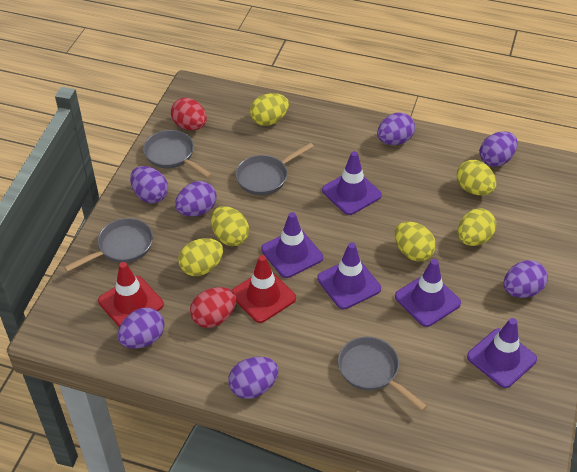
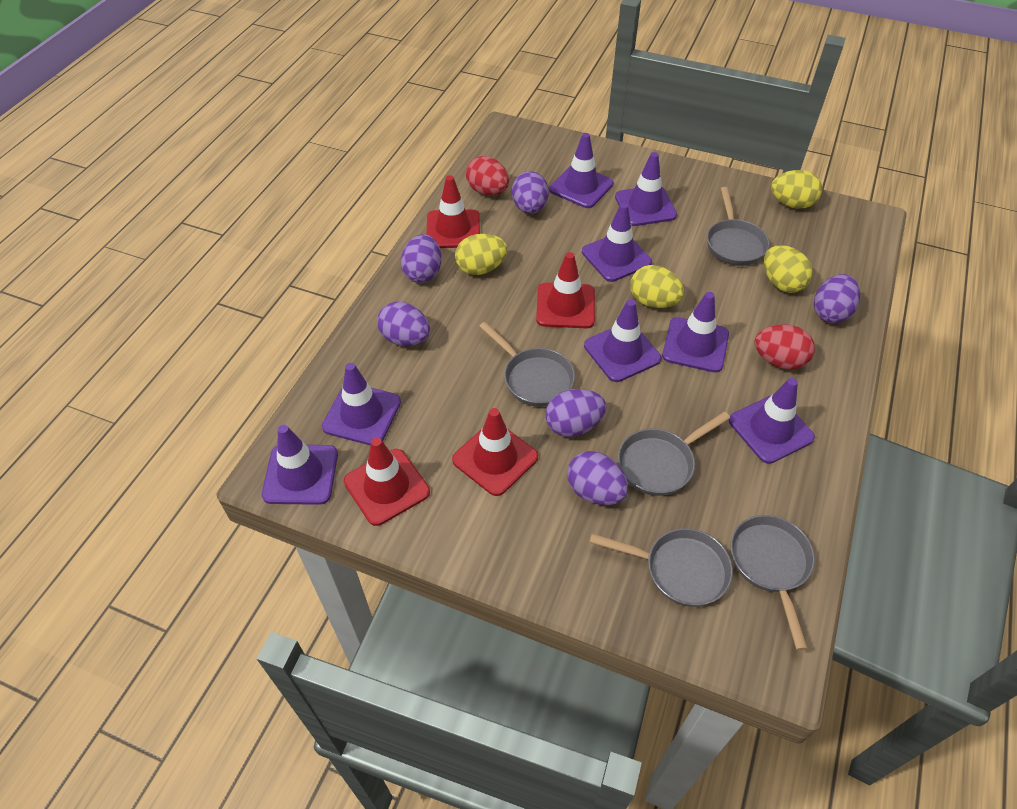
grey pan: 4 -> 5
purple egg: 7 -> 6
purple traffic cone: 5 -> 8
red traffic cone: 2 -> 4
yellow egg: 6 -> 4

